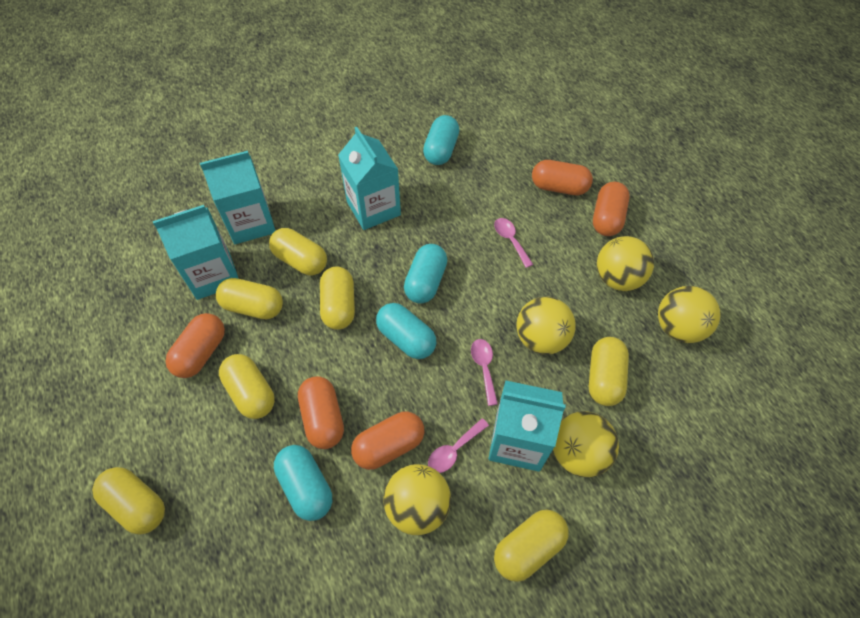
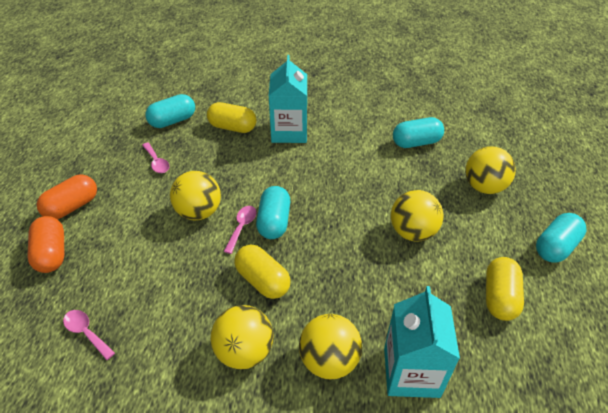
orange capsule: 5 -> 2
turquoise carton: 4 -> 2
yellow capsule: 7 -> 3

